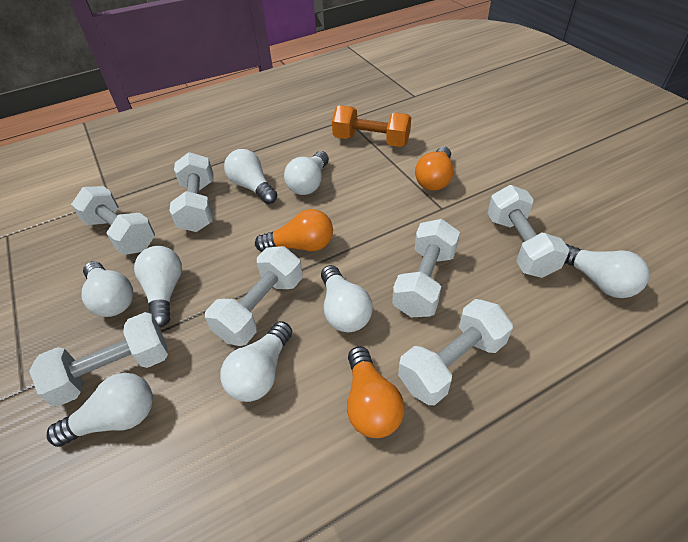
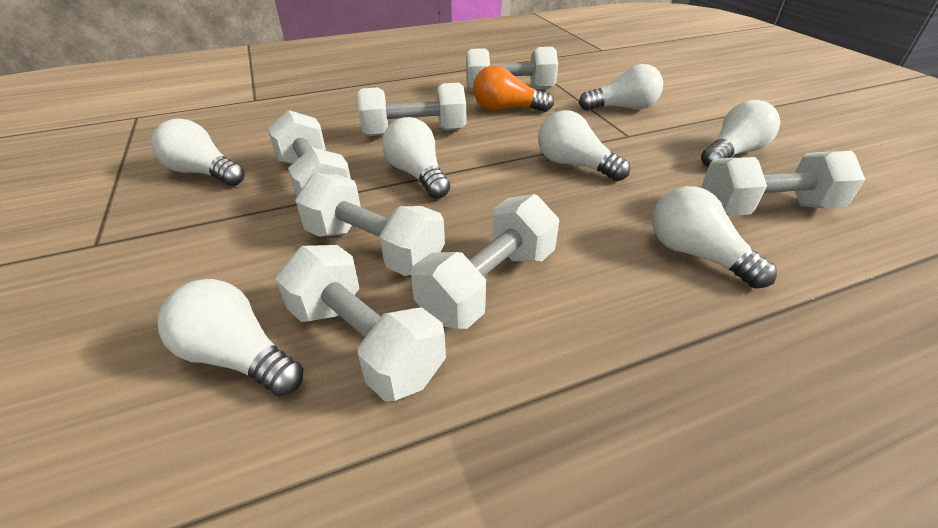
orange dumbbell: 1 -> 0
orange light bulb: 3 -> 1
white light bulb: 8 -> 7

